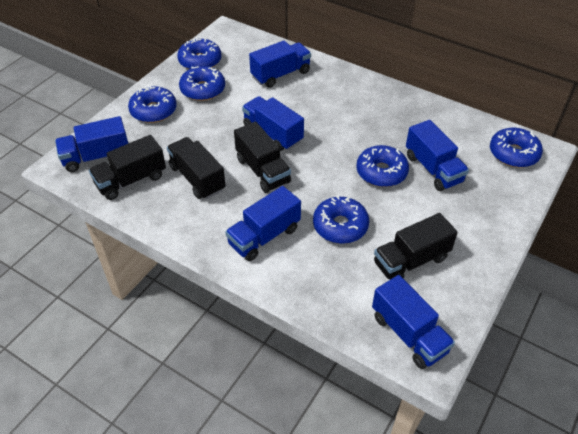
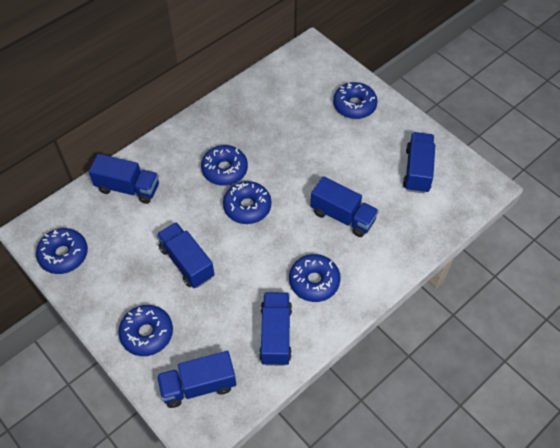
black truck: 4 -> 0

